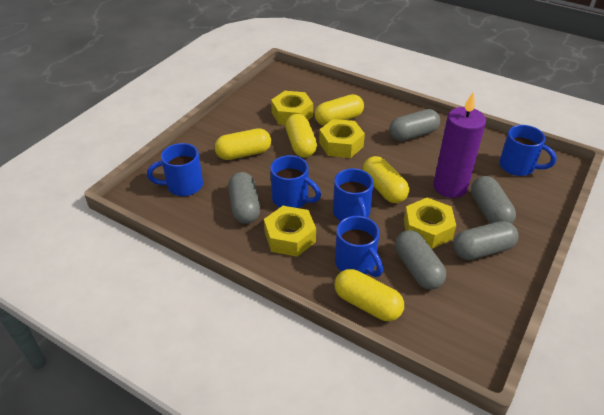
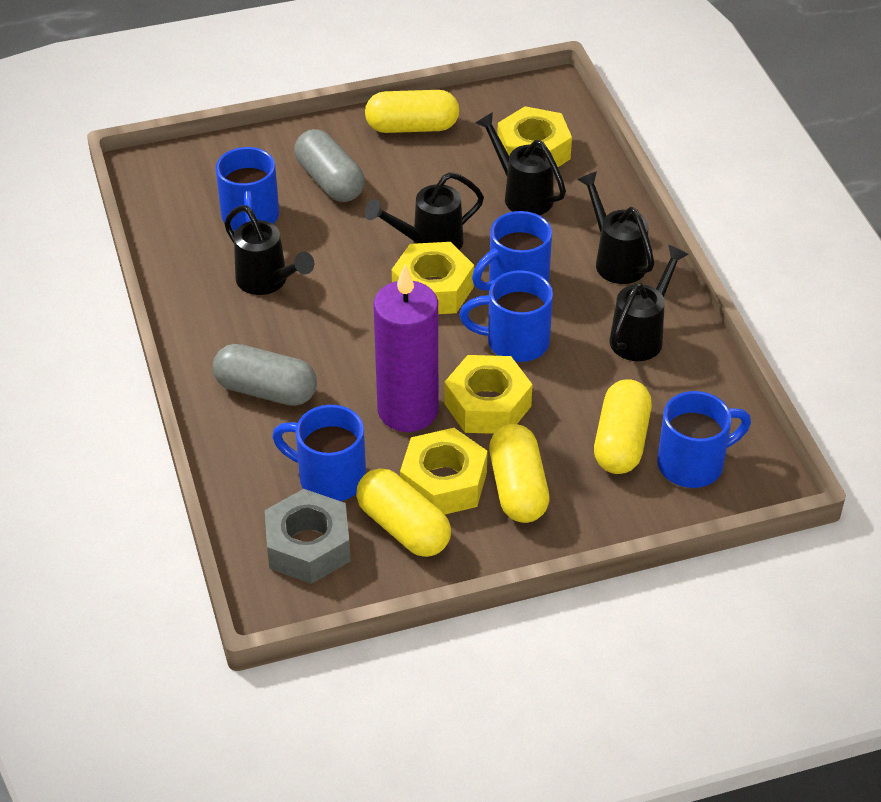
black watering can: 0 -> 5
grey capsule: 5 -> 2
grey nut: 0 -> 1
yellow capsule: 5 -> 4

